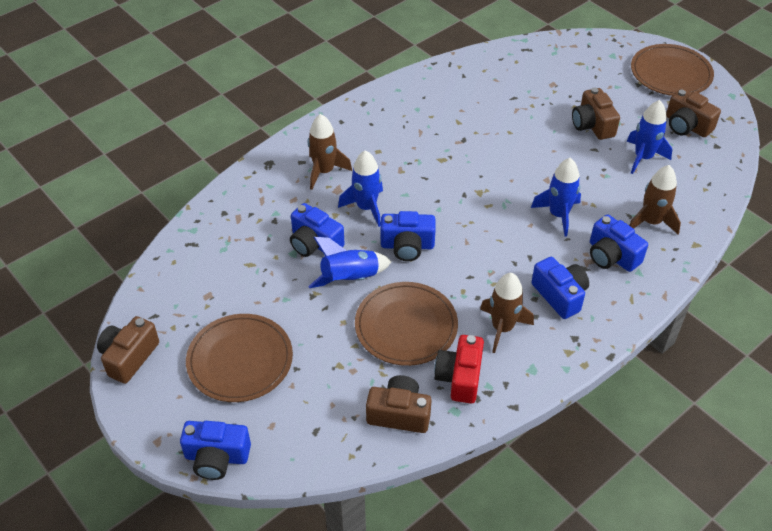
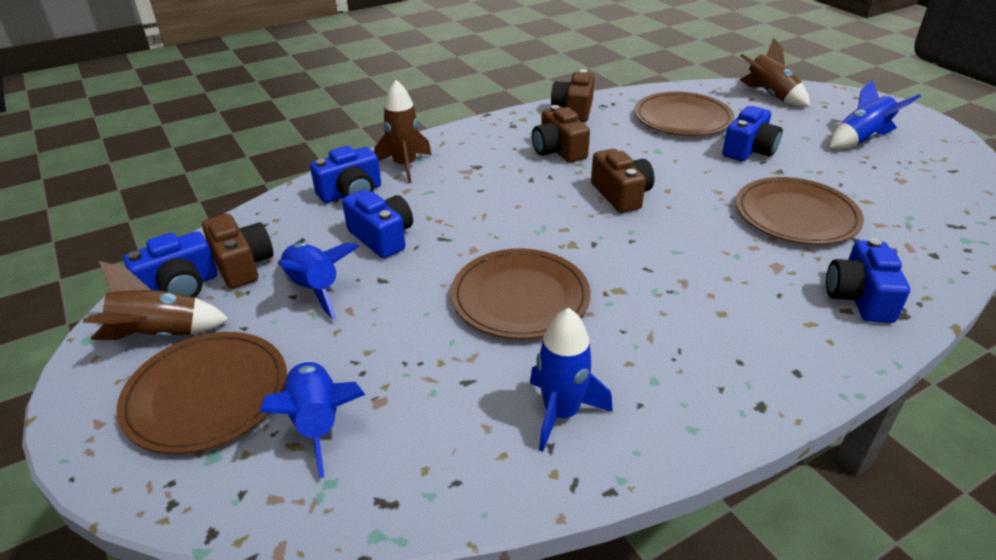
brown plate: 3 -> 4
red camera: 1 -> 0

